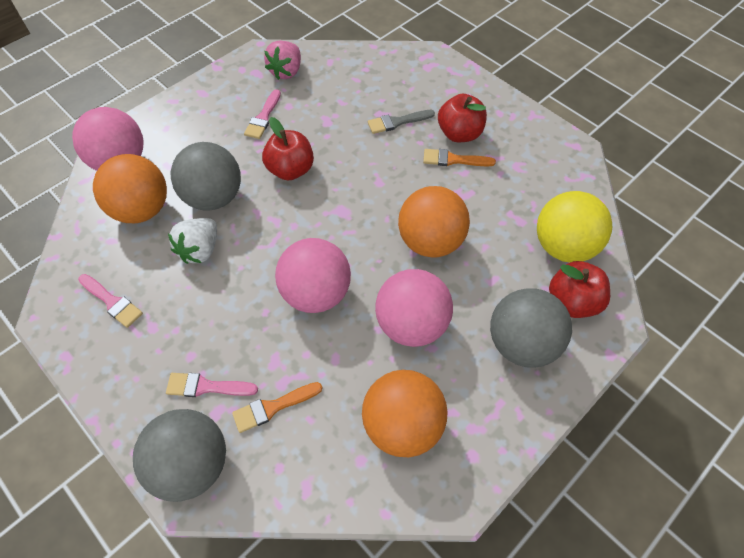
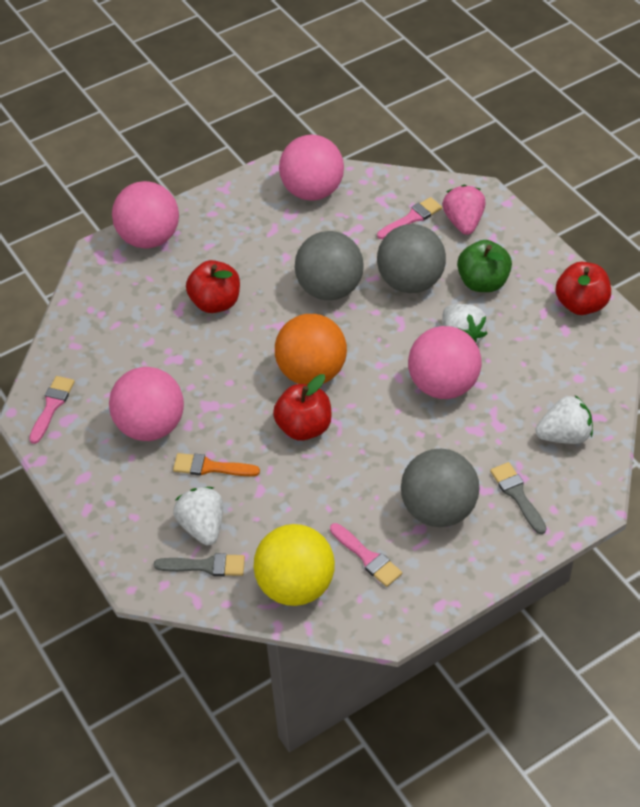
green apple: 0 -> 1
grey brush: 1 -> 2
orange ball: 3 -> 1
orange brush: 2 -> 1
pink ball: 3 -> 4
white strawberry: 1 -> 3

